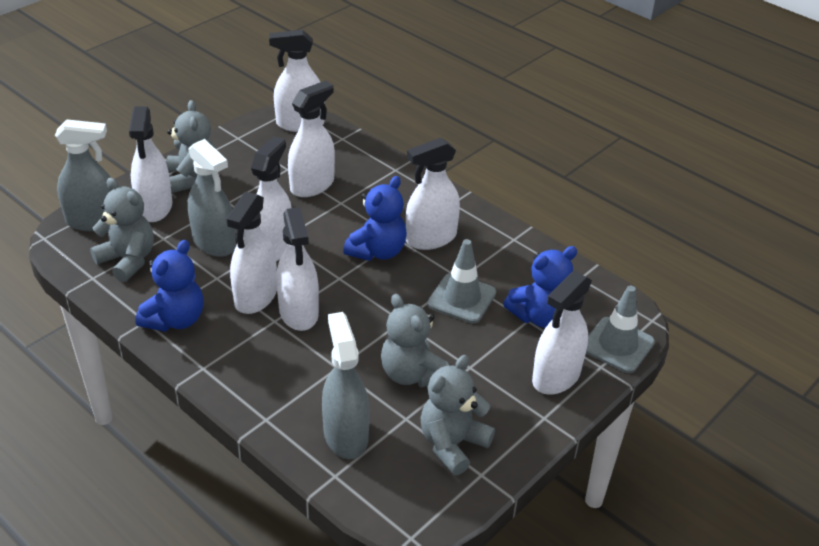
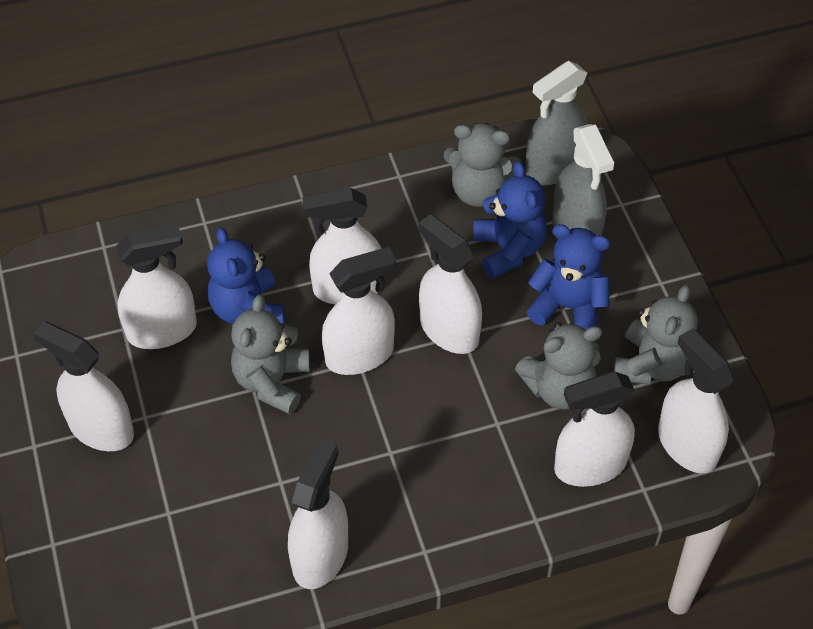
grey spray bottle: 3 -> 2
grey traffic cone: 2 -> 0

